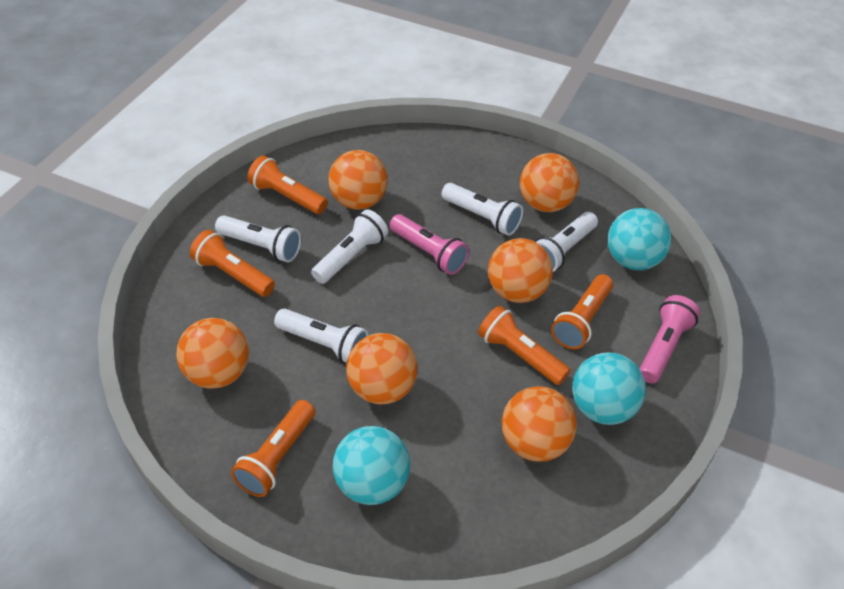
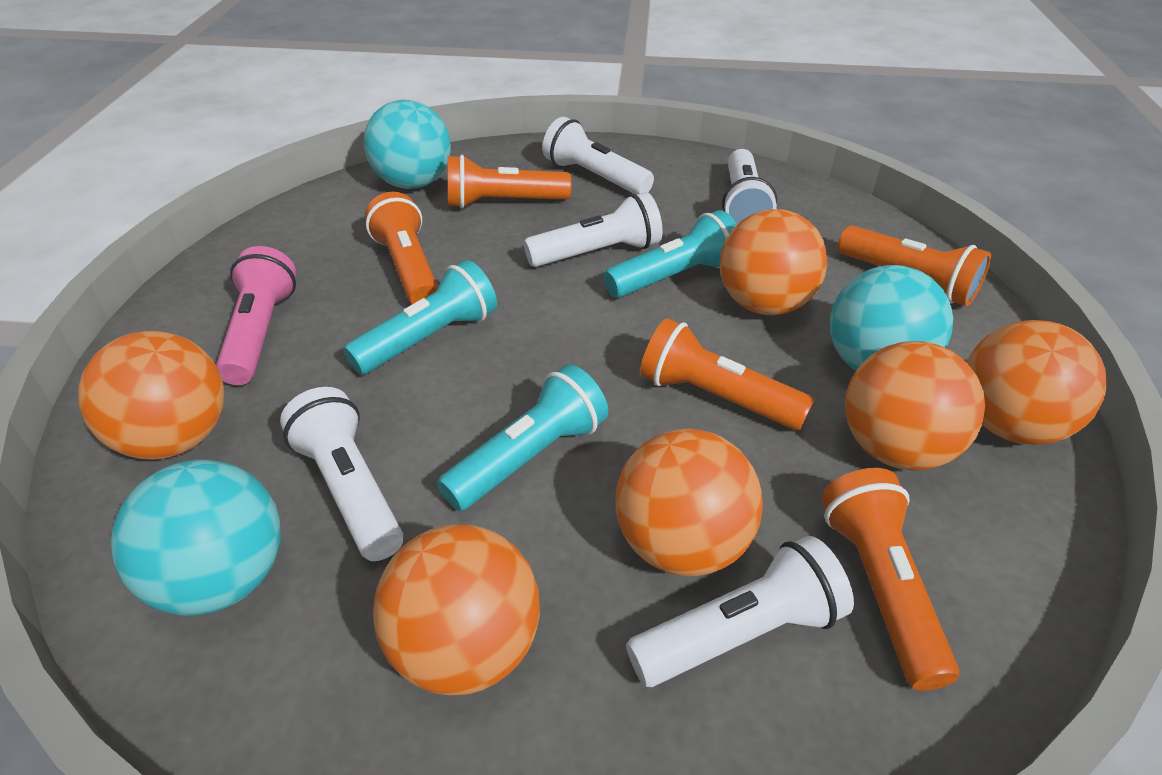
pink flashlight: 2 -> 1
turquoise flashlight: 0 -> 3

